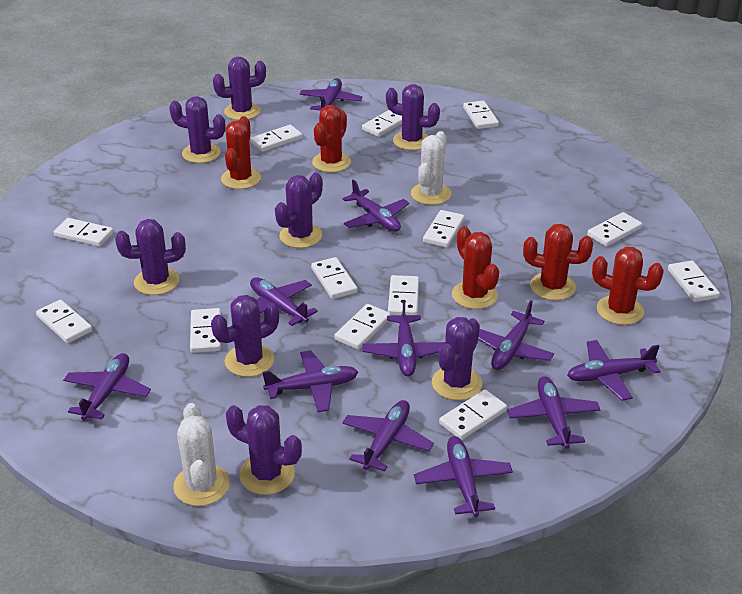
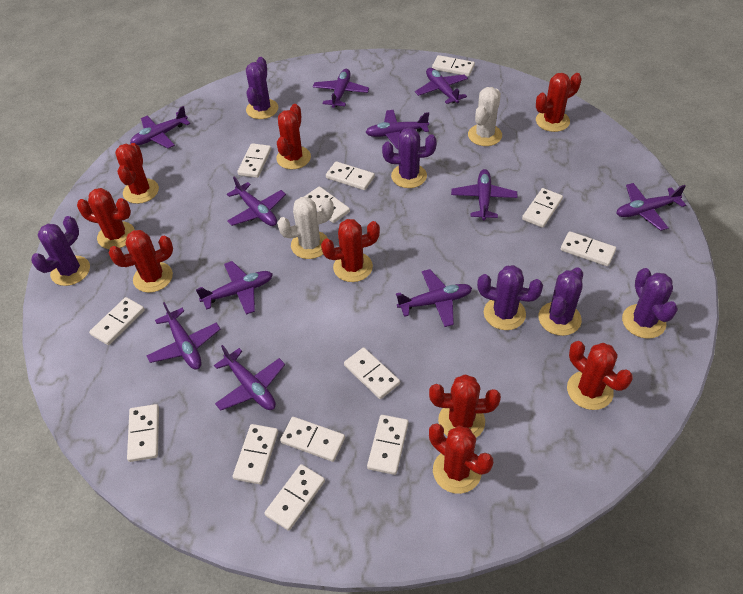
purple cactus: 8 -> 6
red cactus: 5 -> 9

